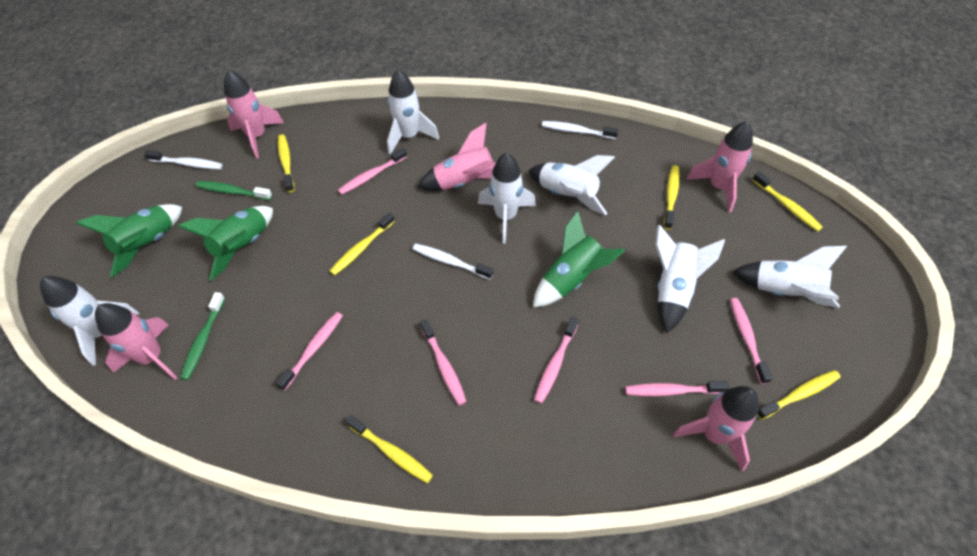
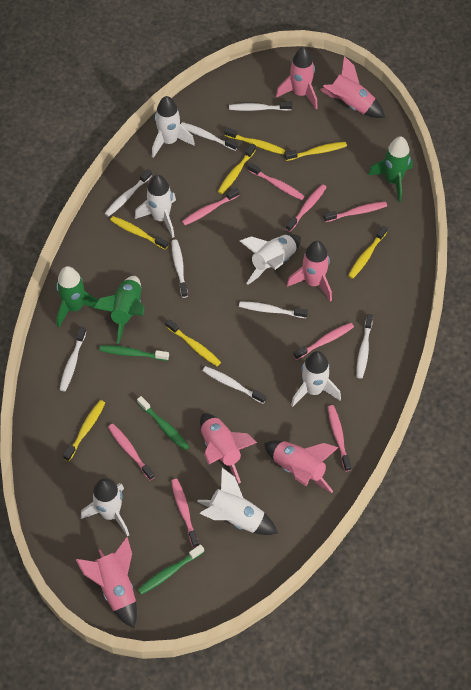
green toothbrush: 2 -> 3
pink rocket: 5 -> 6
pink toothbrush: 6 -> 8
white toothbrush: 3 -> 8
yellow toothbrush: 6 -> 7

